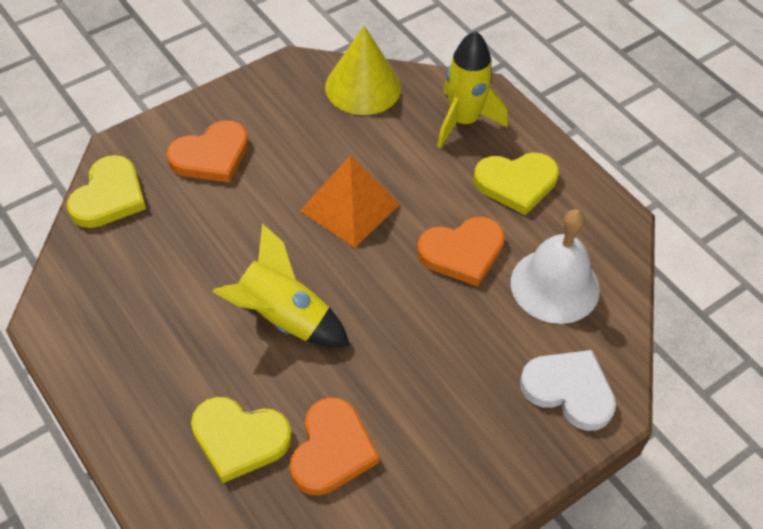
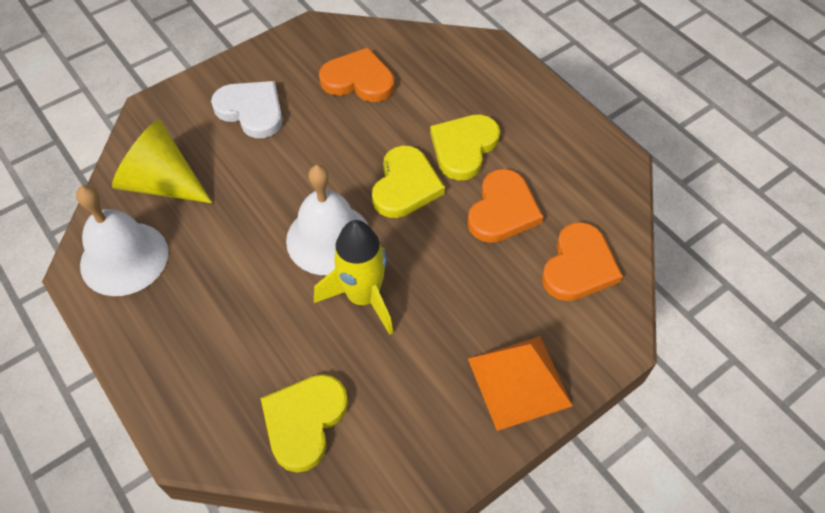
white bell: 1 -> 2
yellow rocket: 2 -> 1

